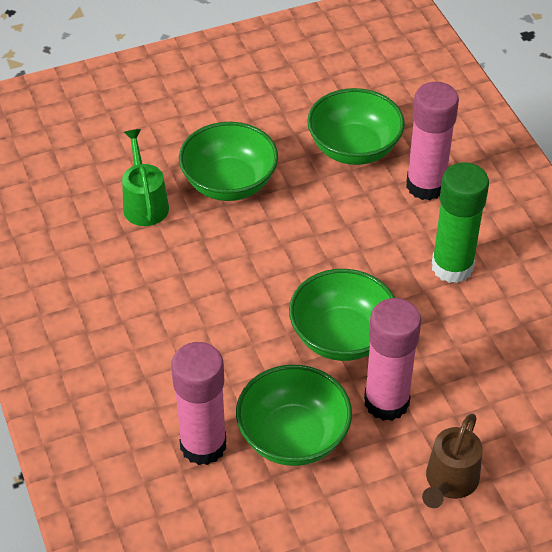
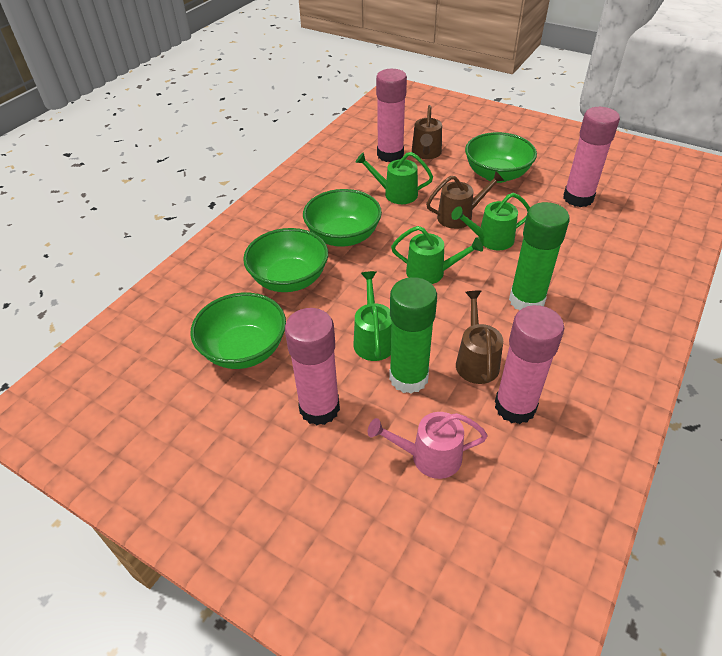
brown watering can: 1 -> 3
green glue stick: 1 -> 2
green watering can: 1 -> 4
pink glue stick: 3 -> 4
pink watering can: 0 -> 1

